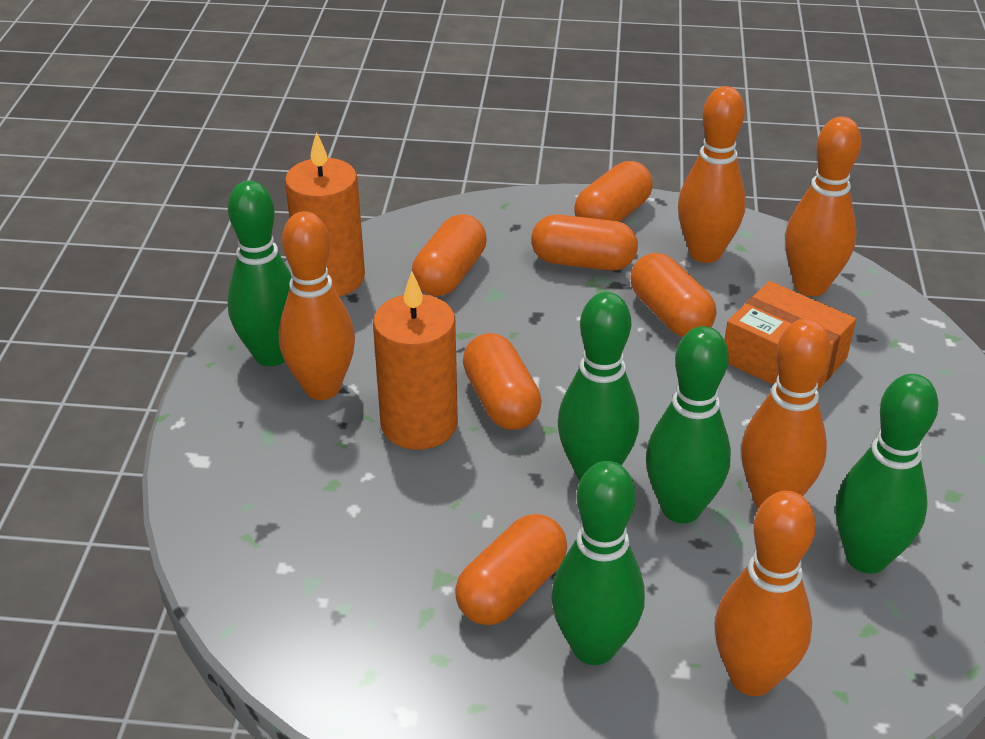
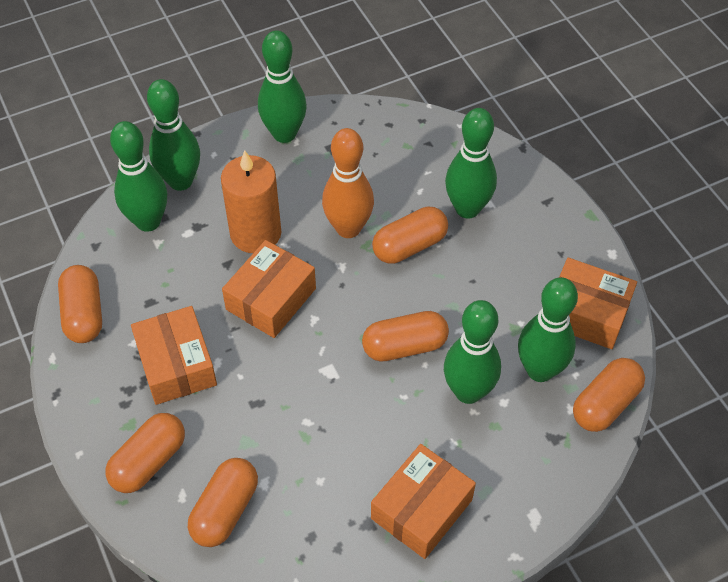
green bowling pin: 5 -> 6
orange bowling pin: 5 -> 1
orange box: 1 -> 4
orange candle: 2 -> 1

